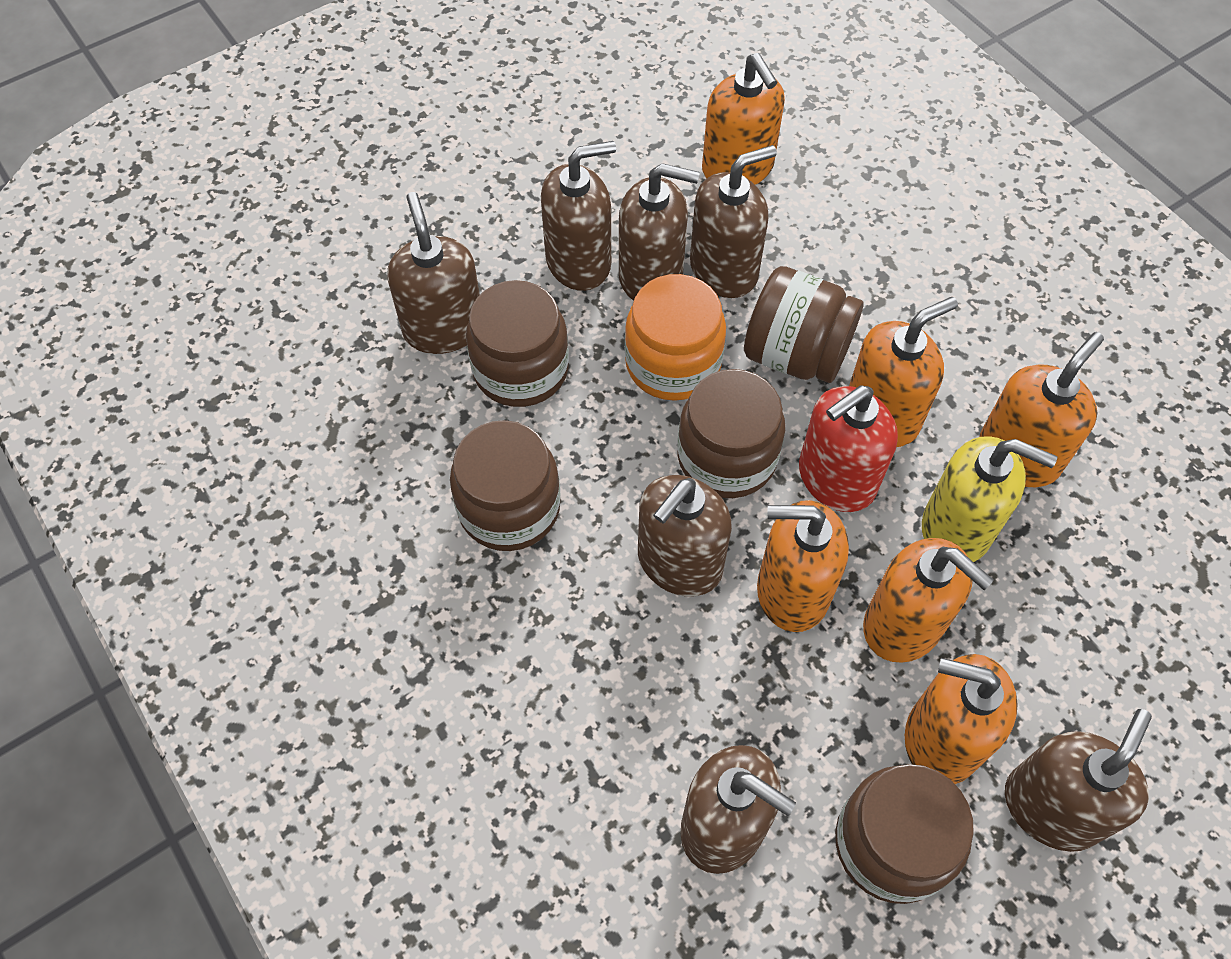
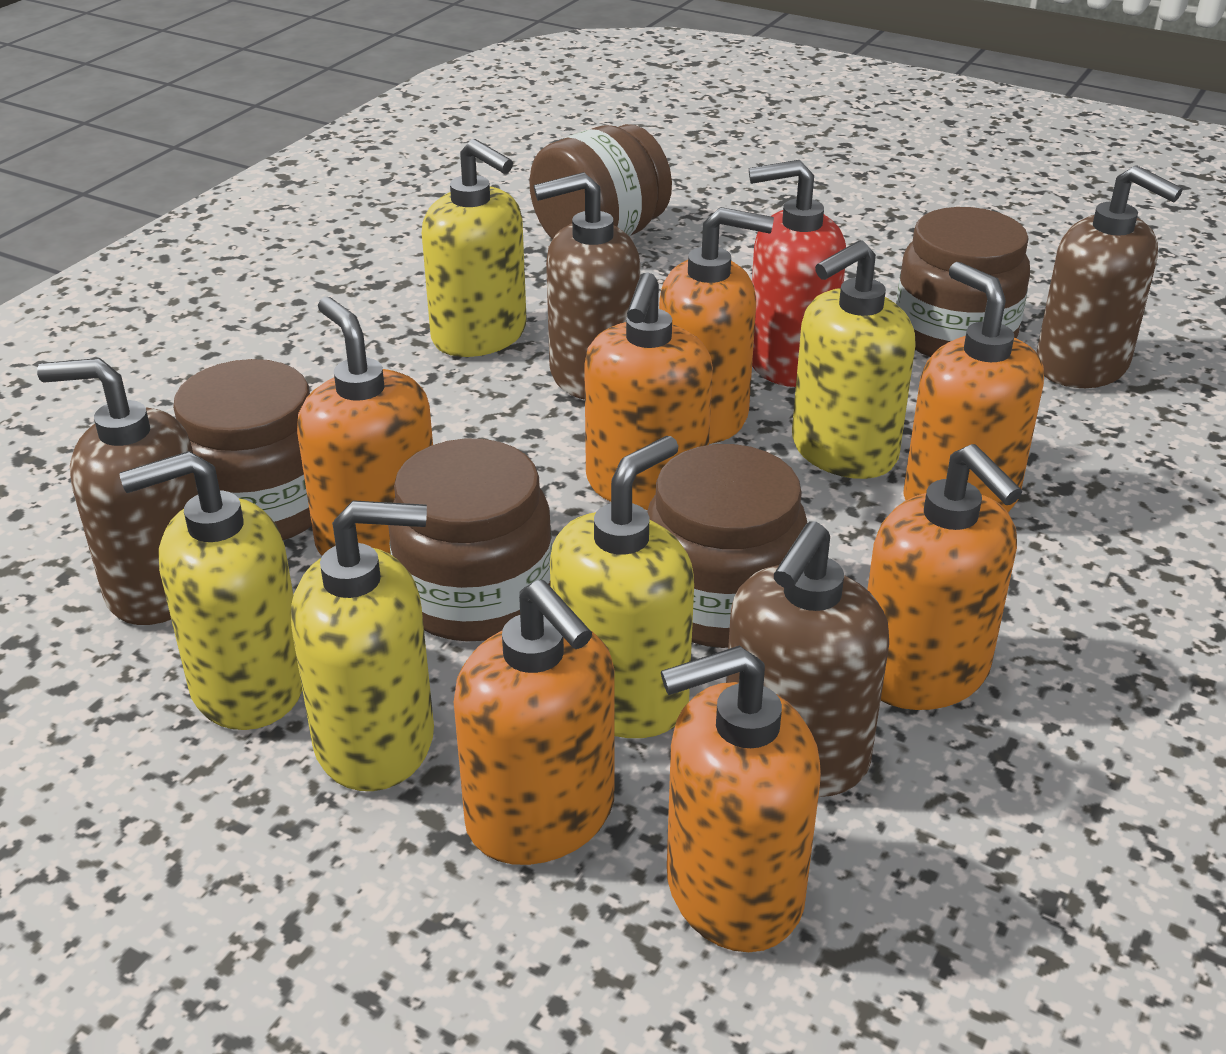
brown soap dispenser: 7 -> 4
orange jar: 1 -> 0
orange soap dispenser: 6 -> 7
yellow soap dispenser: 1 -> 5

